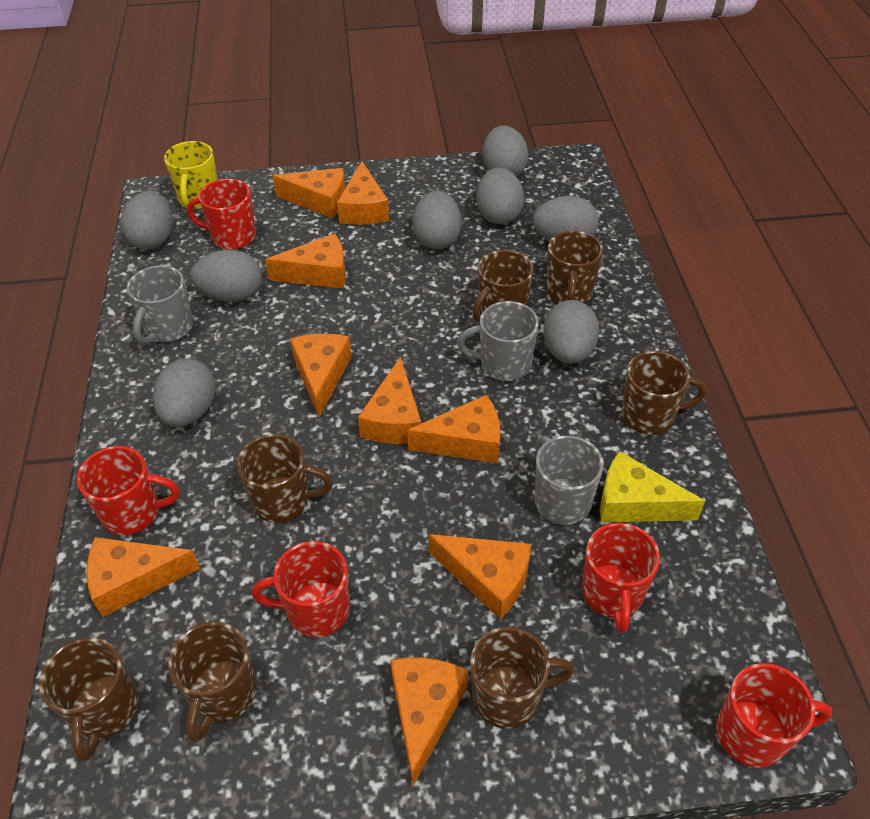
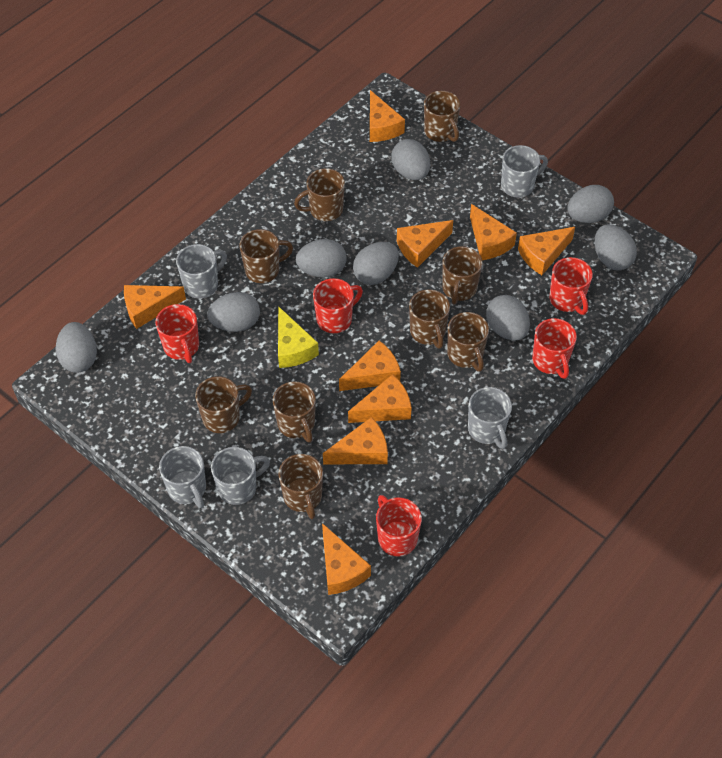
brown mug: 7 -> 9
grey mug: 3 -> 5
yellow mug: 1 -> 0

